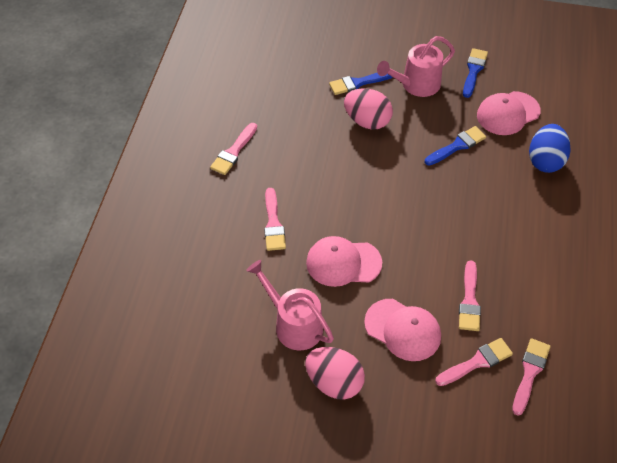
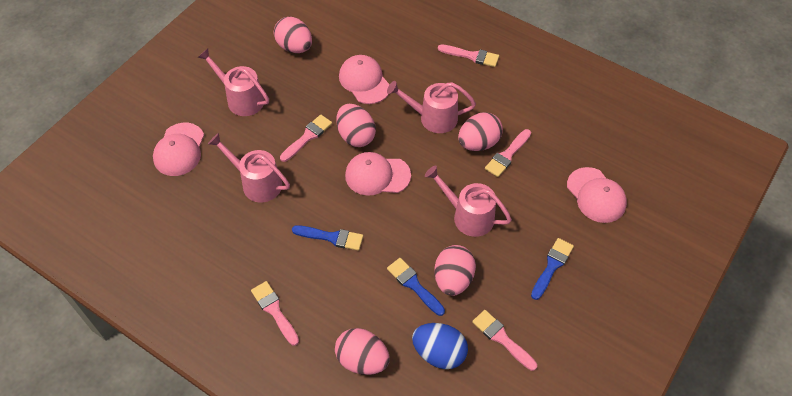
pink cap: 3 -> 4
pink egg: 2 -> 5
pink watering can: 2 -> 4

